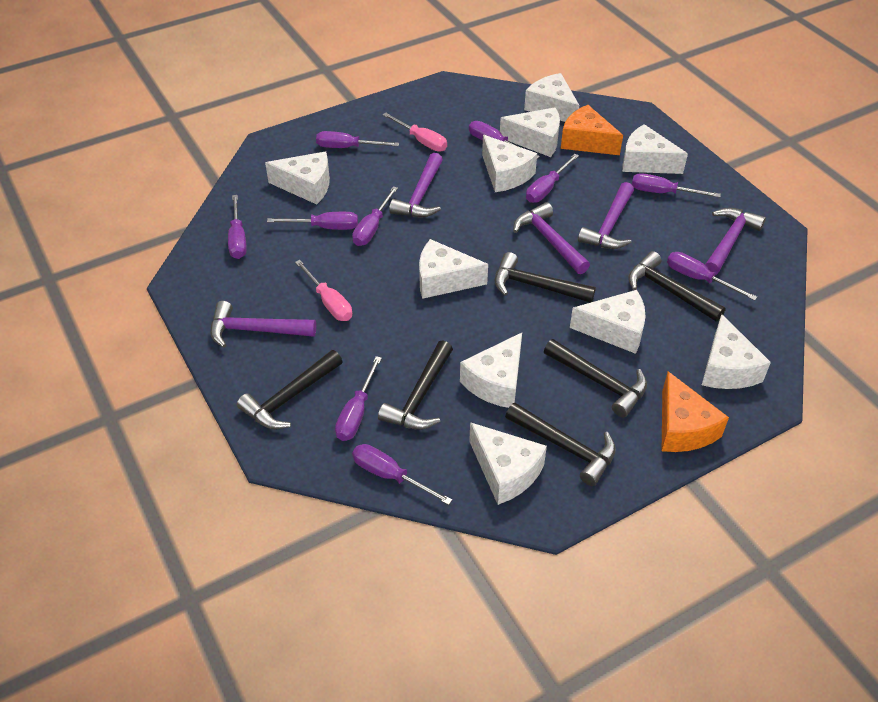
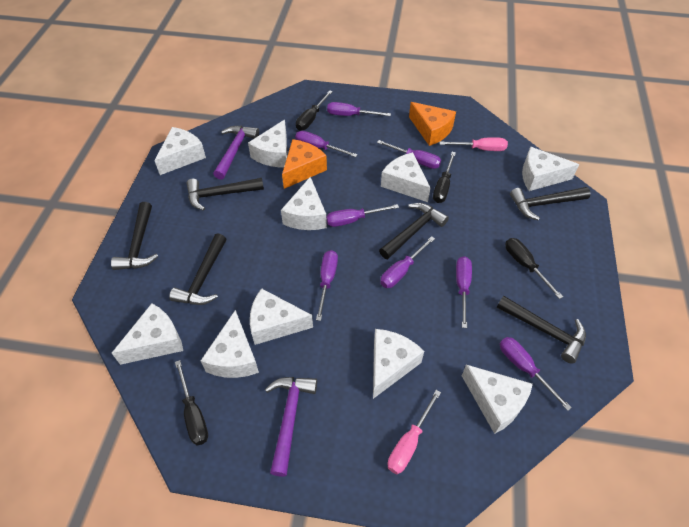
black screwdriver: 0 -> 4
purple hammer: 5 -> 2
purple screwdriver: 10 -> 8

